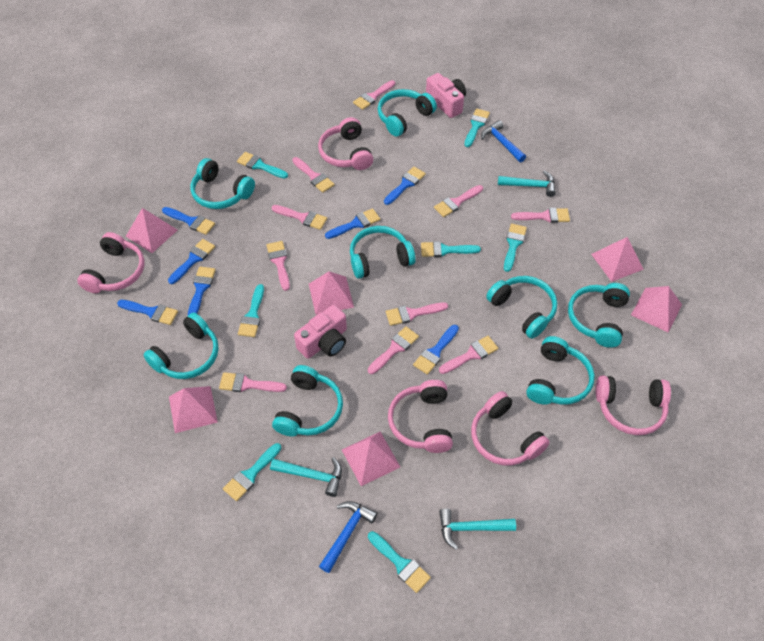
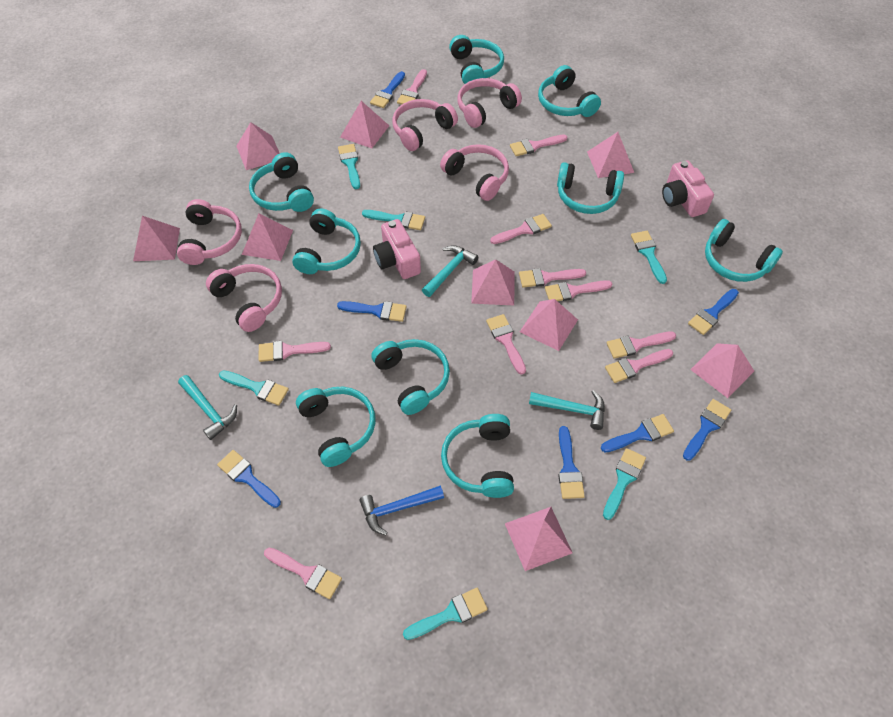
blue hammer: 2 -> 1
pink pyramid: 6 -> 9
turquoise brush: 7 -> 6
turquoise headphones: 8 -> 9

